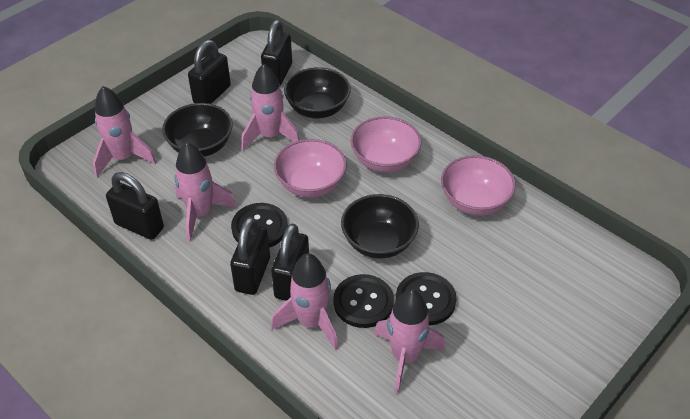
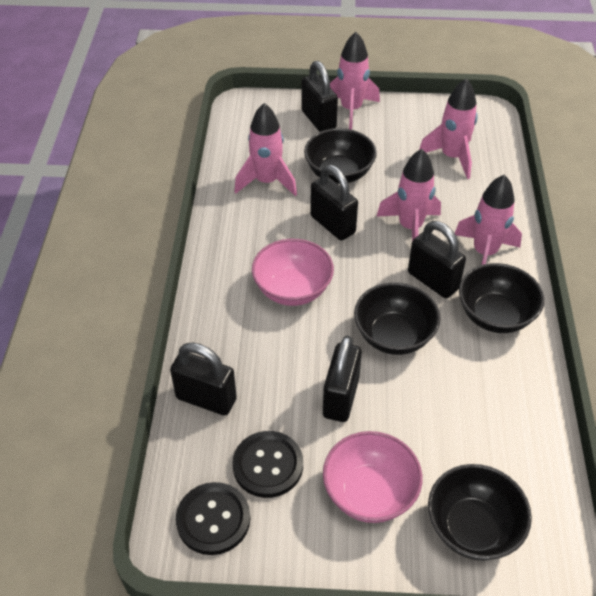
black bowl: 3 -> 4
black button: 3 -> 2
pink bowl: 3 -> 2

